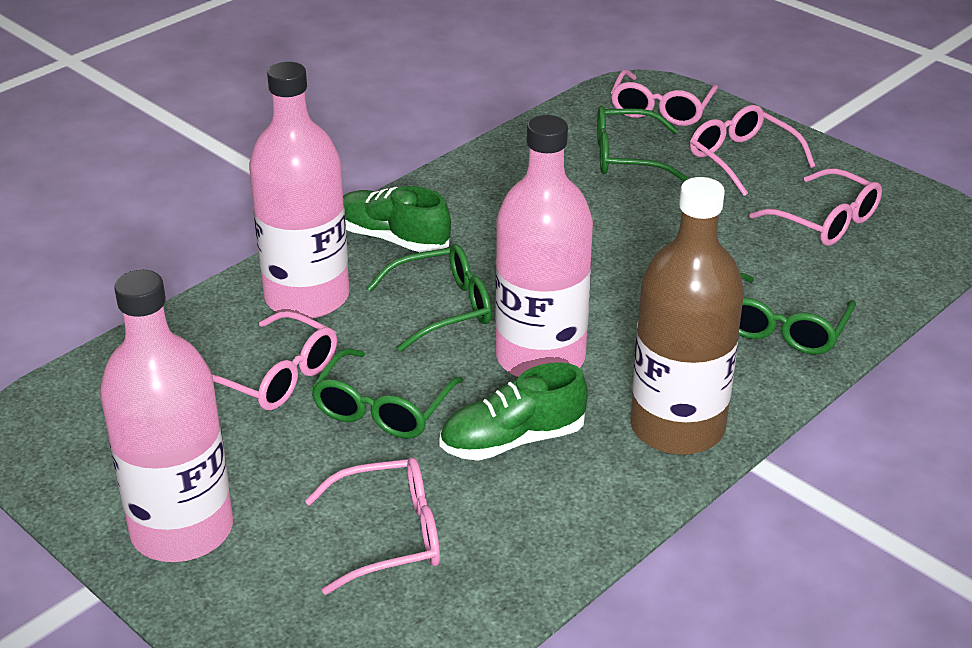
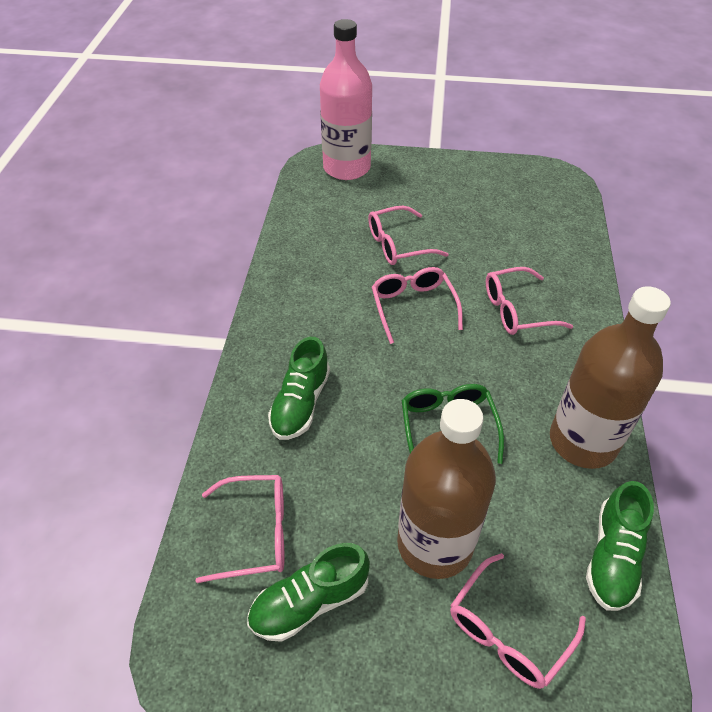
brown bottle: 1 -> 2
green glasses: 4 -> 1
green shoe: 2 -> 3
pink bottle: 3 -> 1

